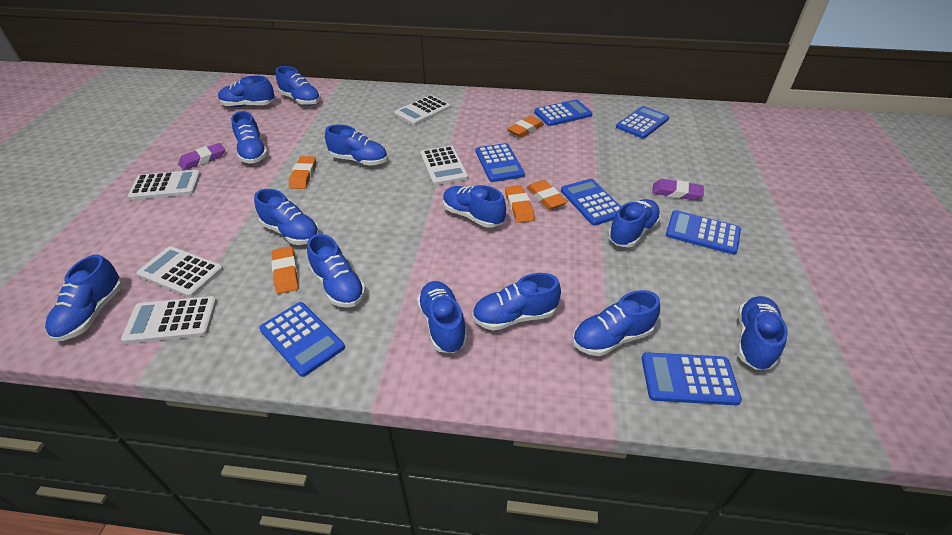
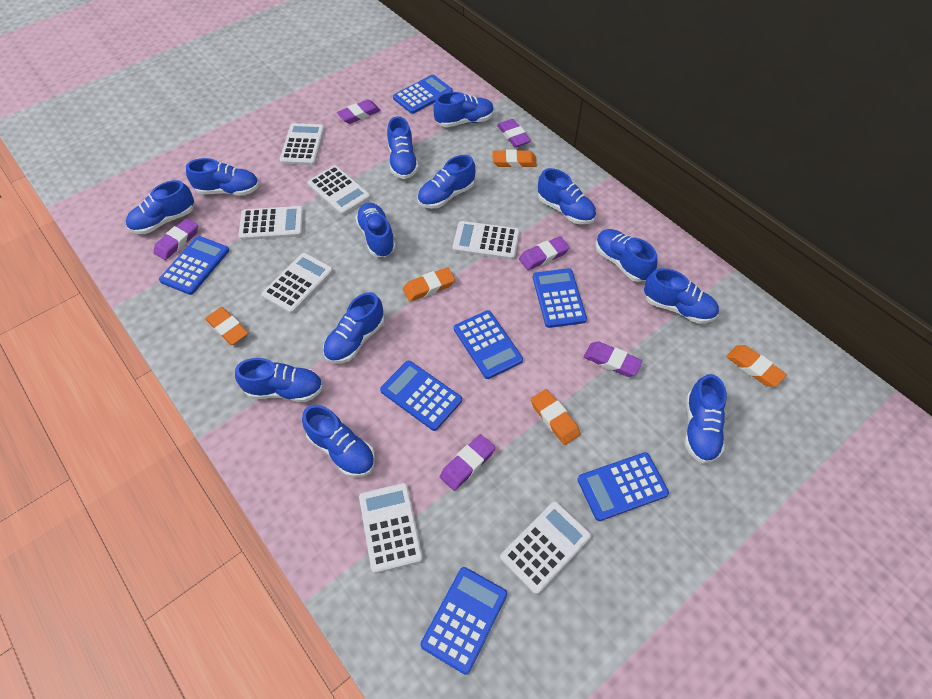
purple eraser: 2 -> 6
white calculator: 5 -> 7

